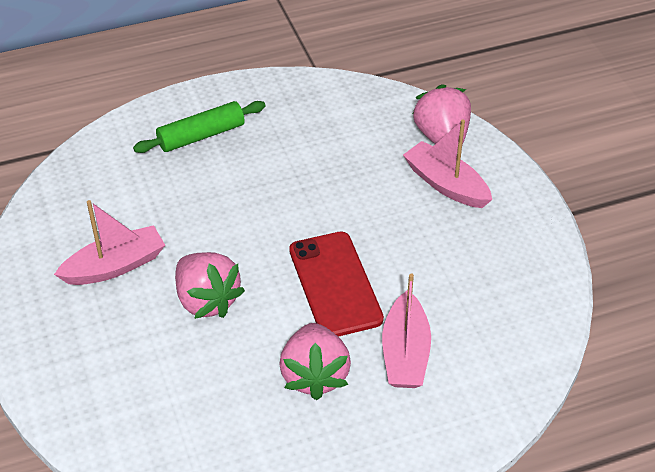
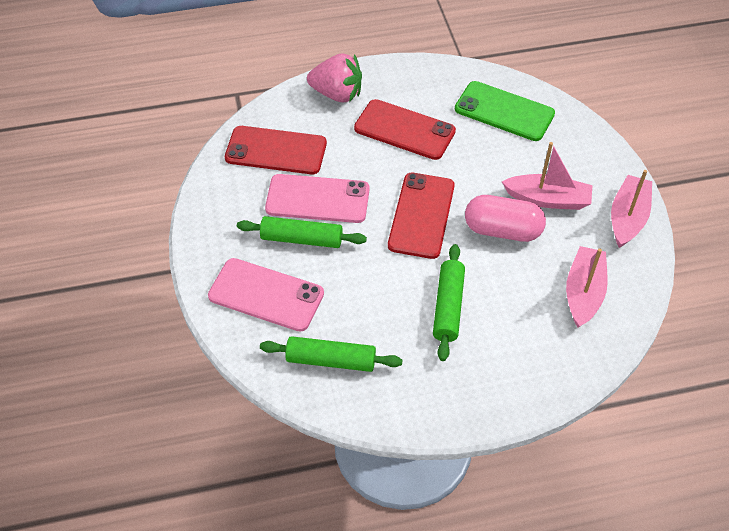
green phone: 0 -> 1
green rolling pin: 1 -> 3
pink capsule: 0 -> 1
pink phone: 0 -> 2
pink strawberry: 3 -> 1
red phone: 1 -> 3

